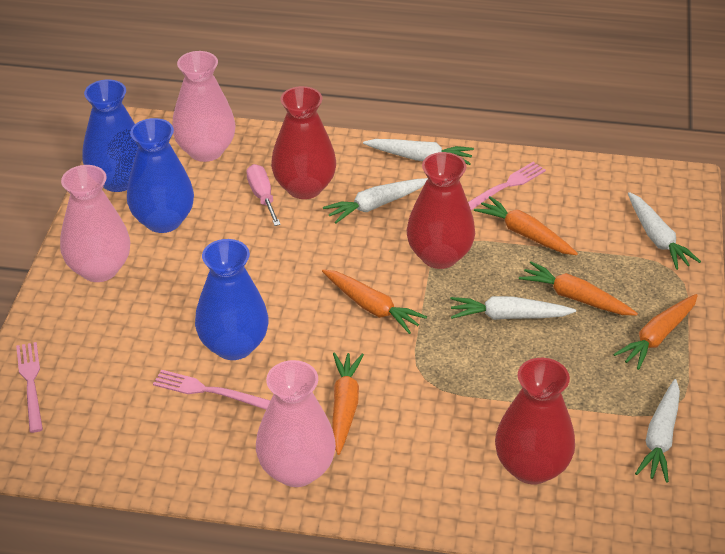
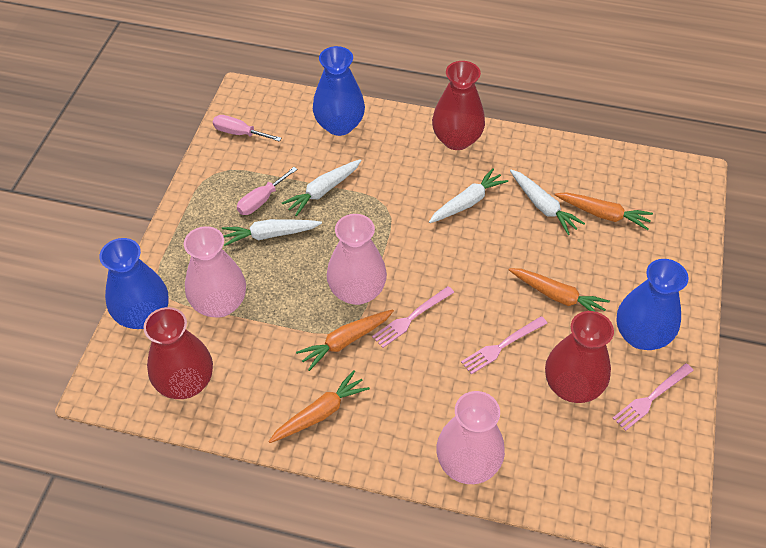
orange carrot: 5 -> 4
pink screwdriver: 1 -> 2
white carrot: 5 -> 4

